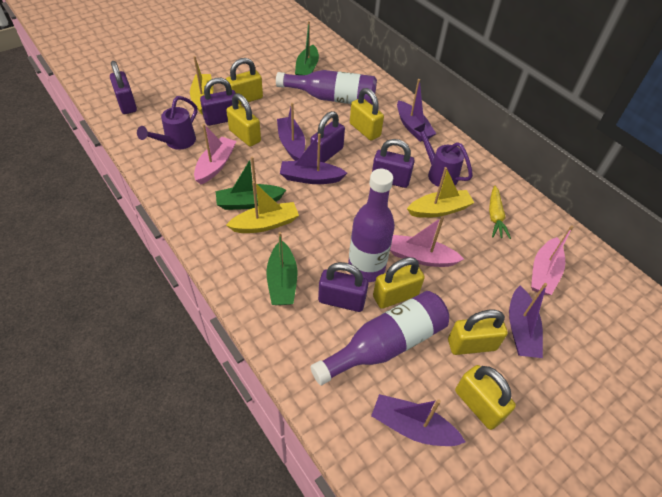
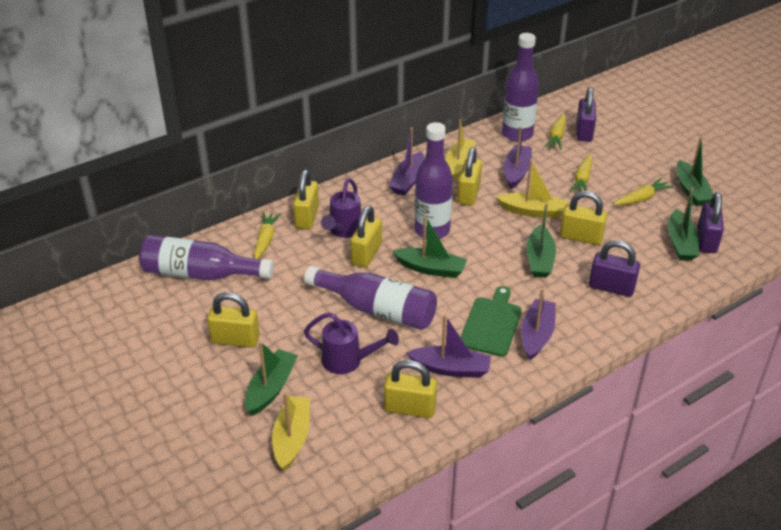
green boat: 3 -> 5
green cutting board: 0 -> 1
pink boat: 3 -> 0
purple boat: 5 -> 4
purple bottle: 3 -> 4
purple padlock: 5 -> 3
yellow carrot: 1 -> 4

